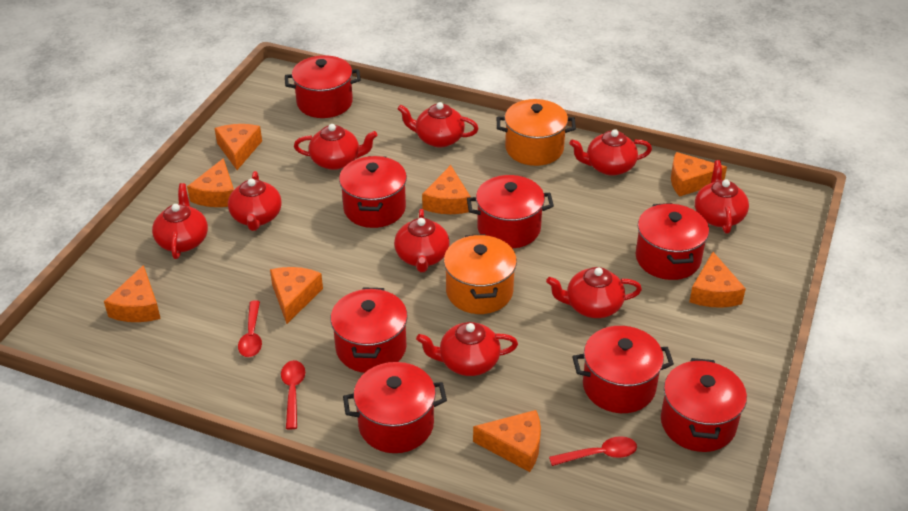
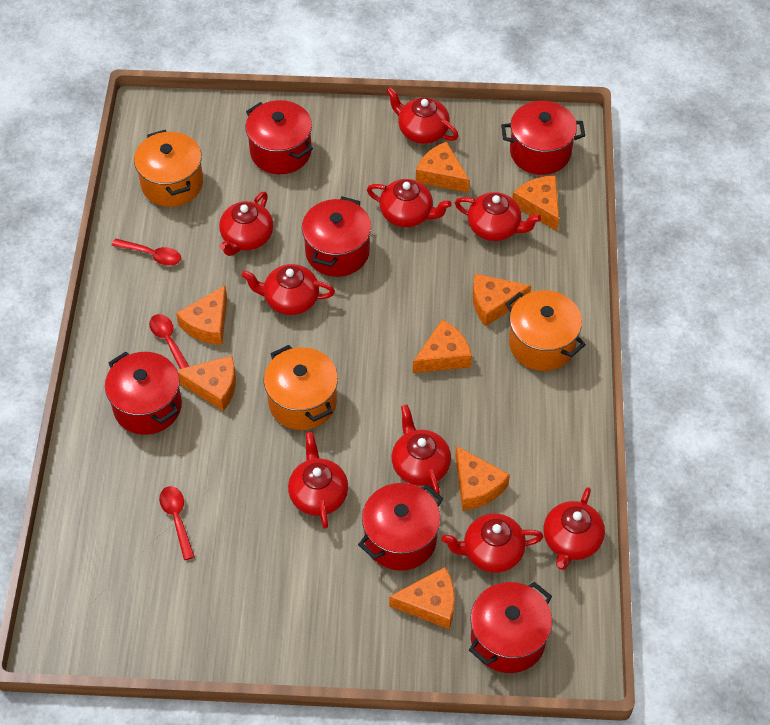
orange pot: 2 -> 3
red pot: 8 -> 6

